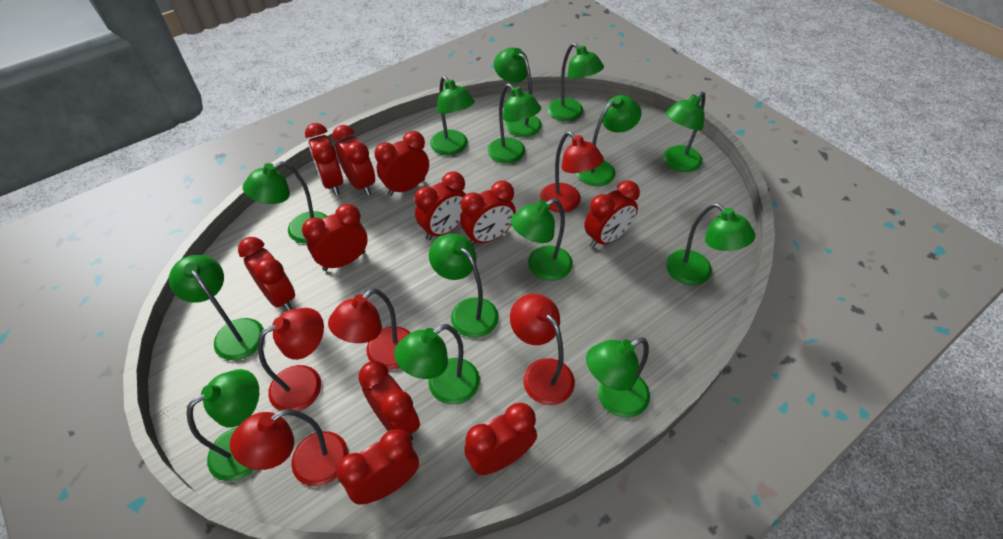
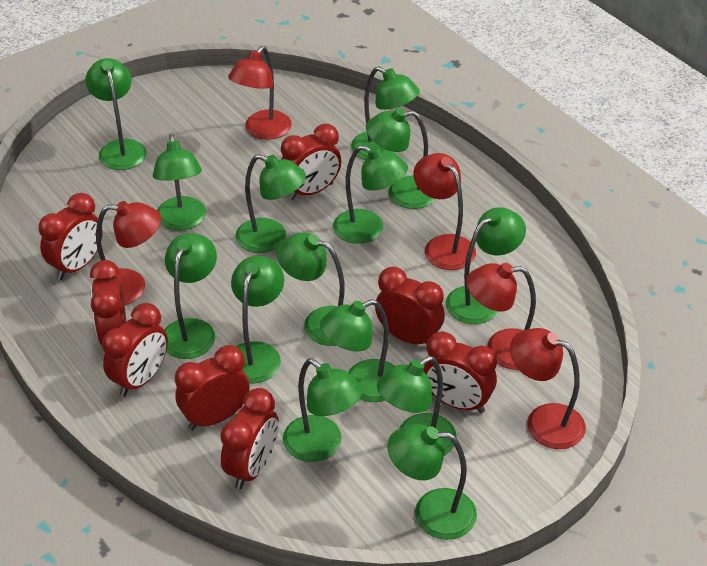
red clock: 11 -> 8

